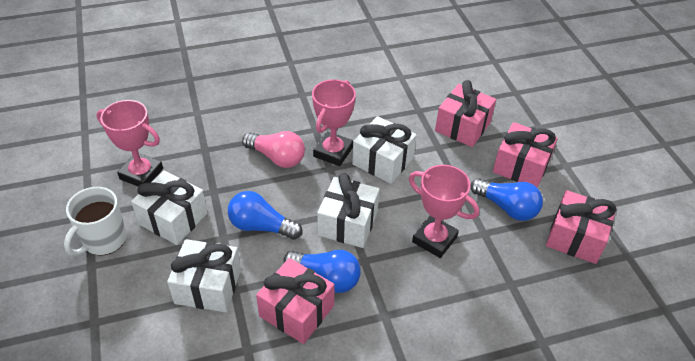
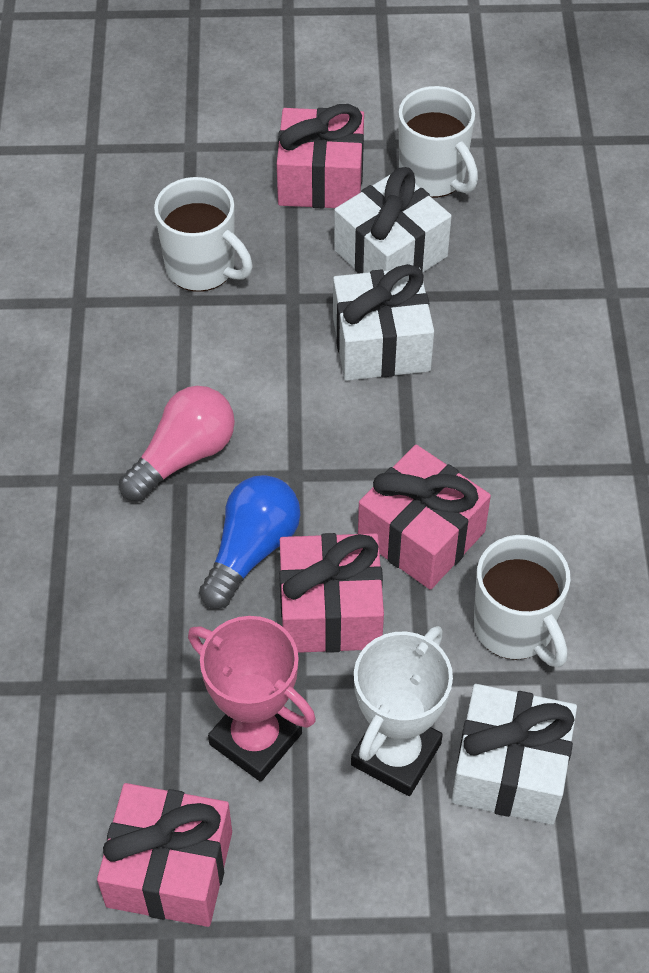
blue light bulb: 3 -> 1
pink trophy: 3 -> 1
white gift: 4 -> 3
white mug: 1 -> 3
white trophy: 0 -> 1

